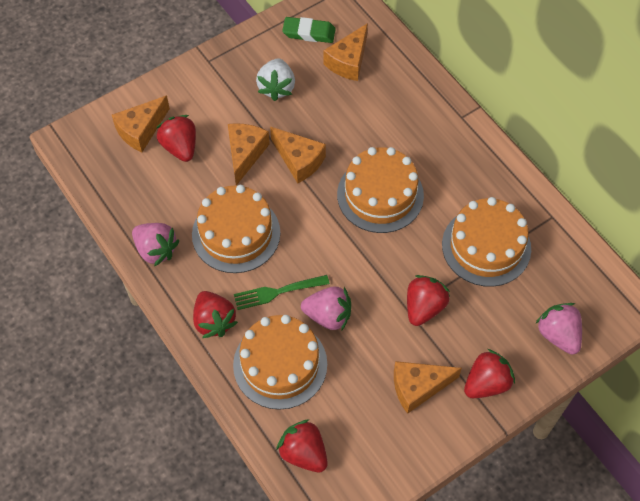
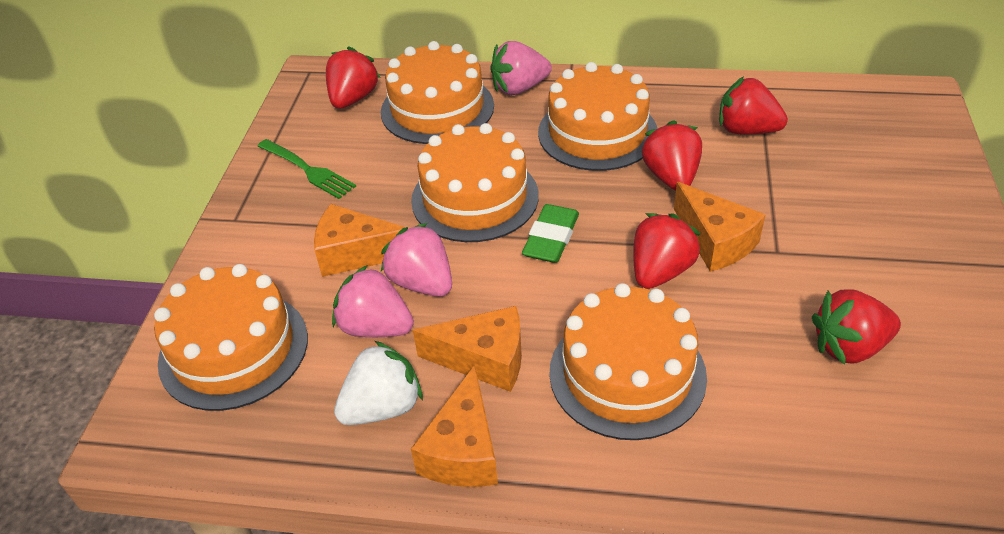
orange cake: 4 -> 5
orange cheese: 5 -> 4

